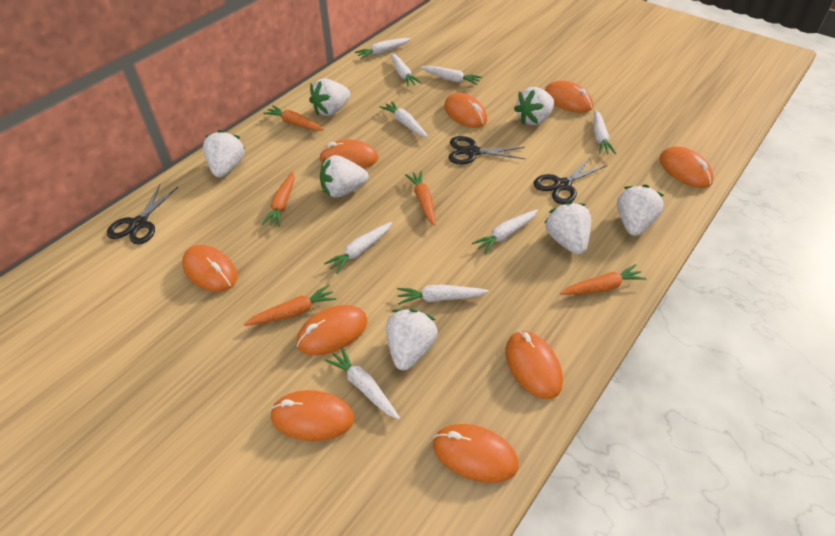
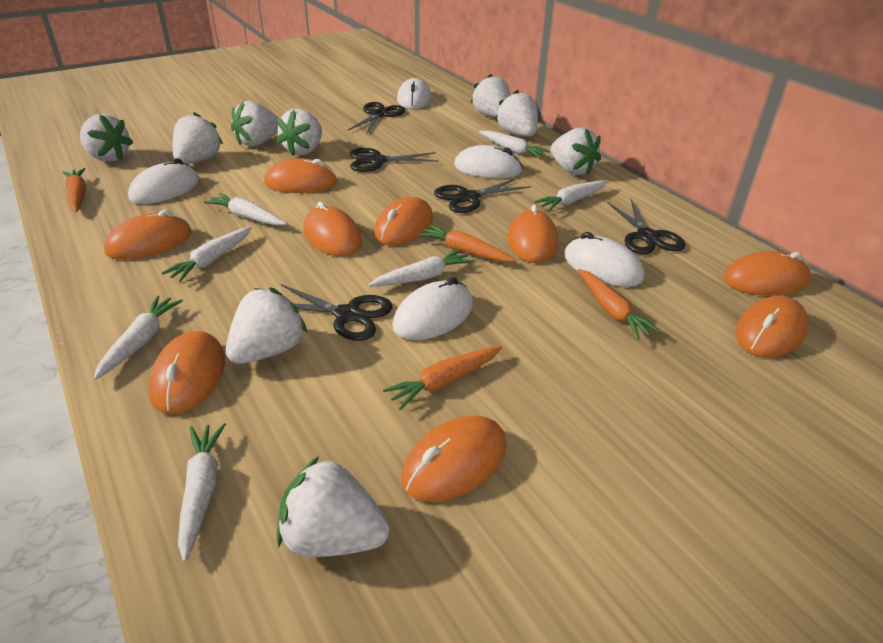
black scissors: 3 -> 5
orange carrot: 5 -> 4
white carrot: 9 -> 7
white mouse: 0 -> 5
white strawberry: 7 -> 9

